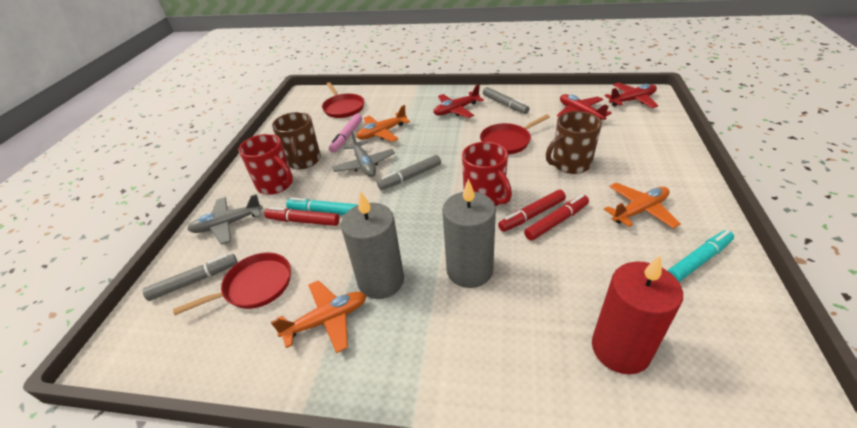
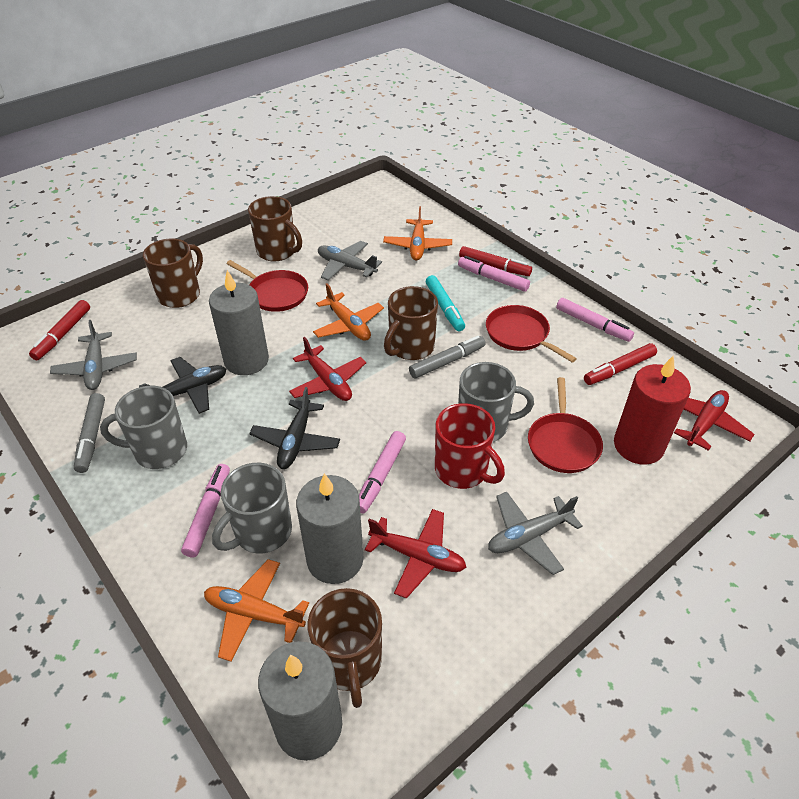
black plane: 0 -> 2
brown mug: 2 -> 4
grey candle: 2 -> 3
grey marker: 3 -> 2
grey mug: 0 -> 3
grey plane: 2 -> 3
pink marker: 1 -> 4
red mug: 2 -> 1
turquoise marker: 2 -> 1

